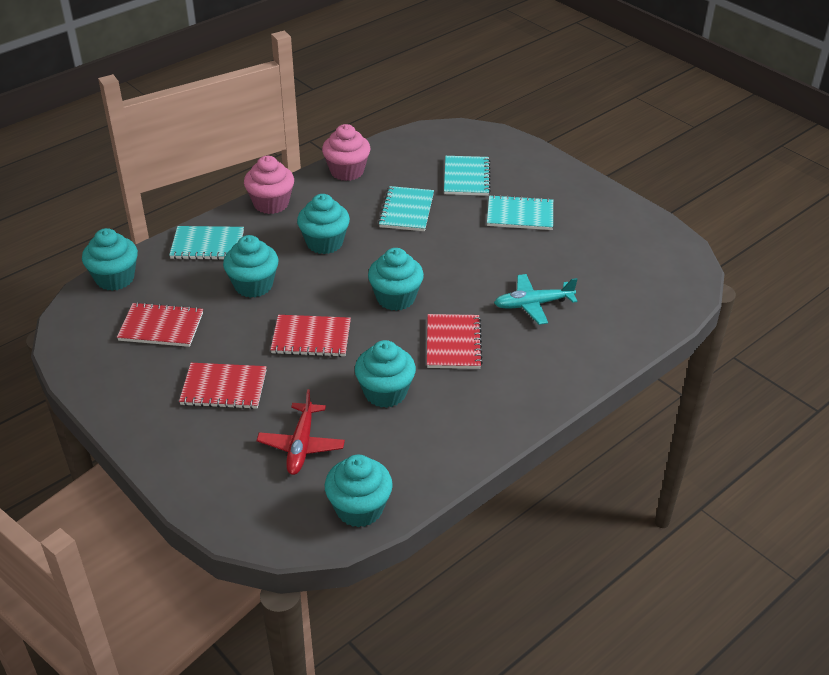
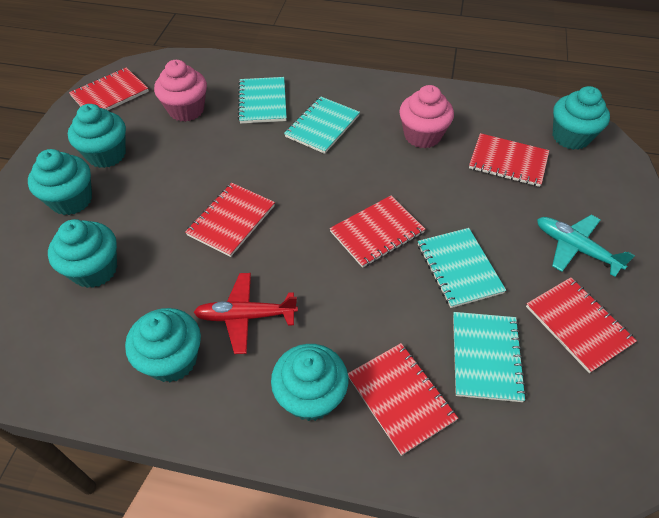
red notebook: 4 -> 6

